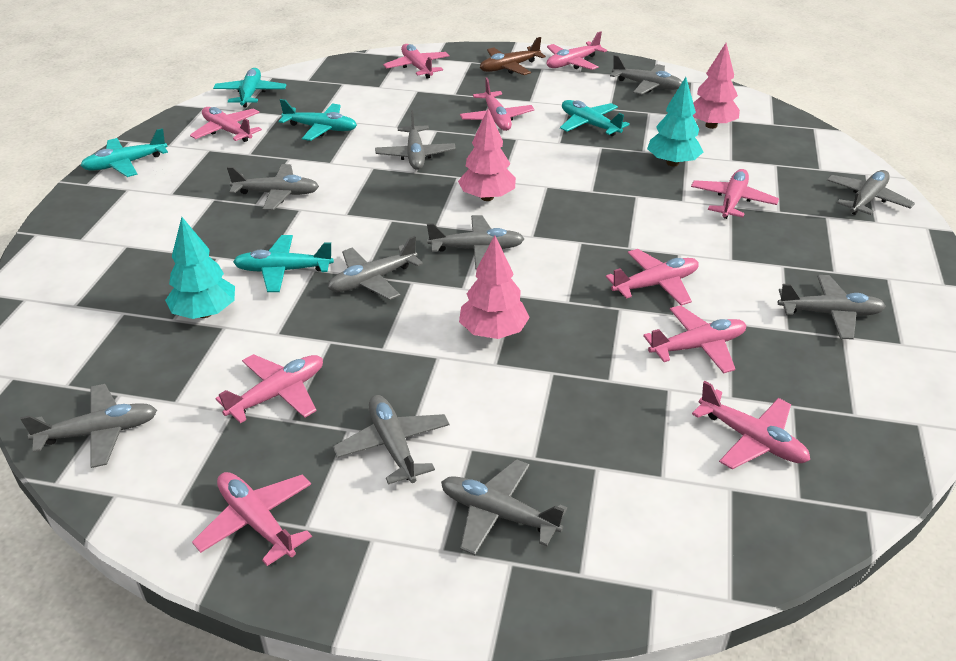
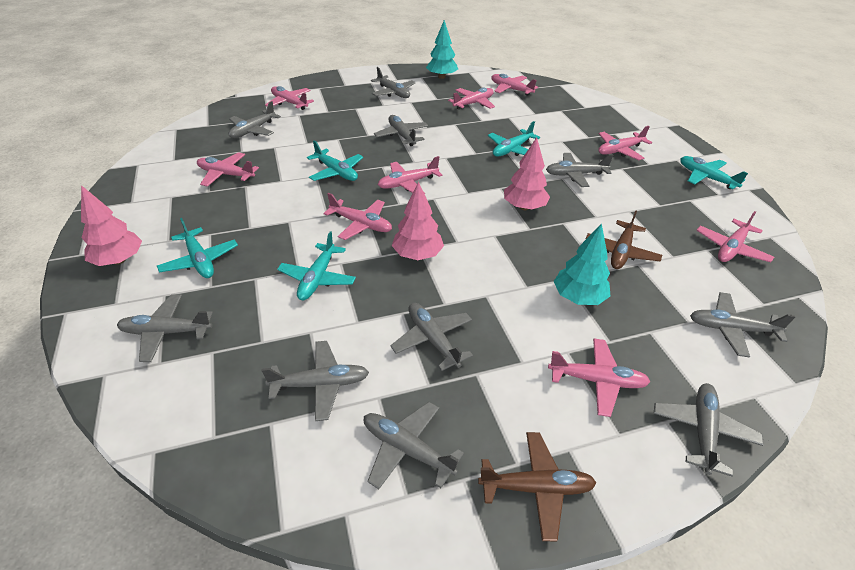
brown plane: 1 -> 2
pink plane: 10 -> 9

